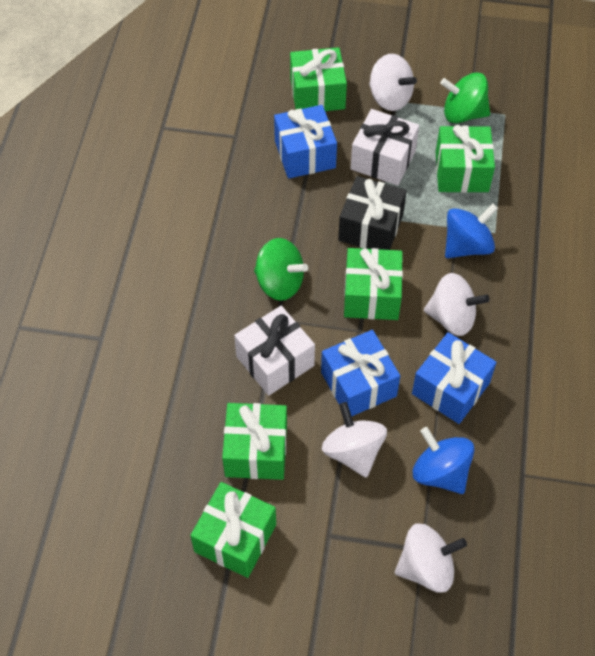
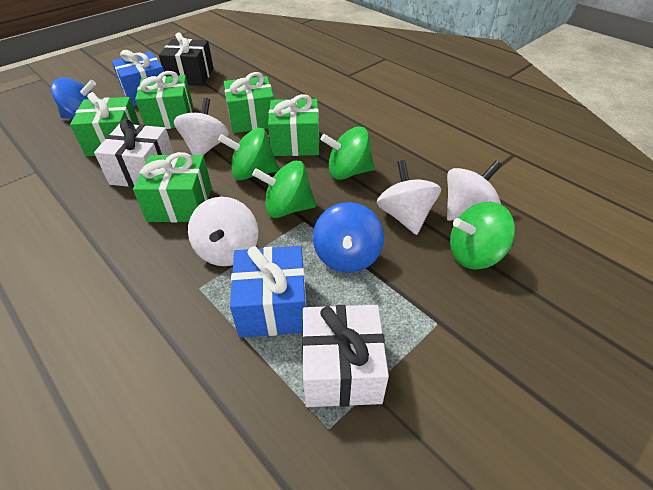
blue gift: 3 -> 2
green spinning top: 2 -> 4

